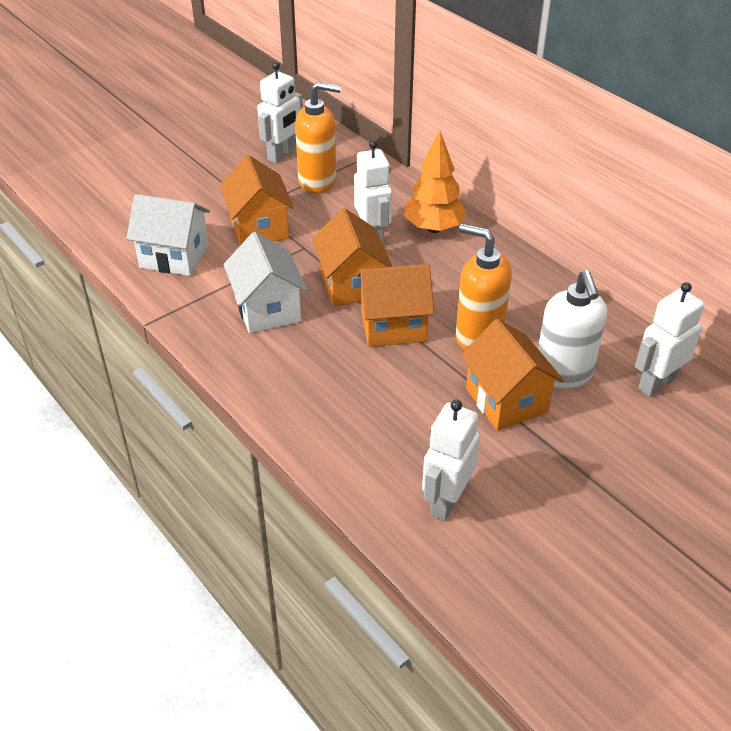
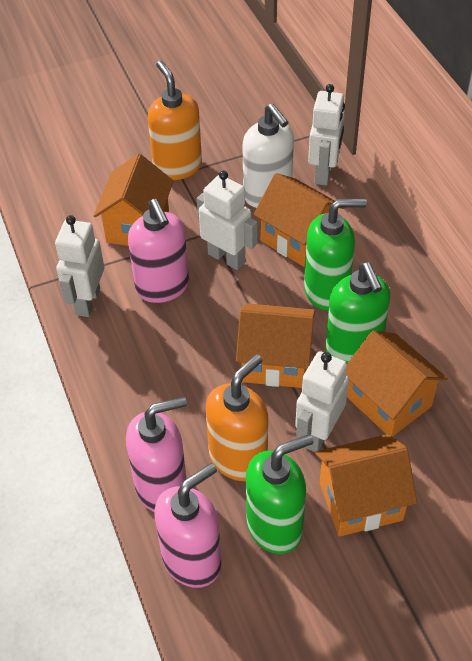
green soap dispenser: 0 -> 3
orange house: 4 -> 5
orange tree: 1 -> 0
pink soap dispenser: 0 -> 3
white house: 2 -> 0

